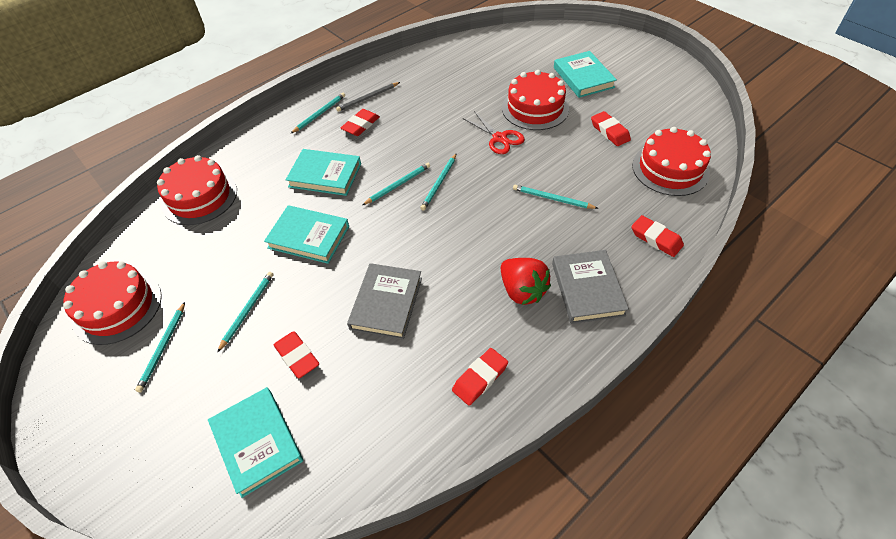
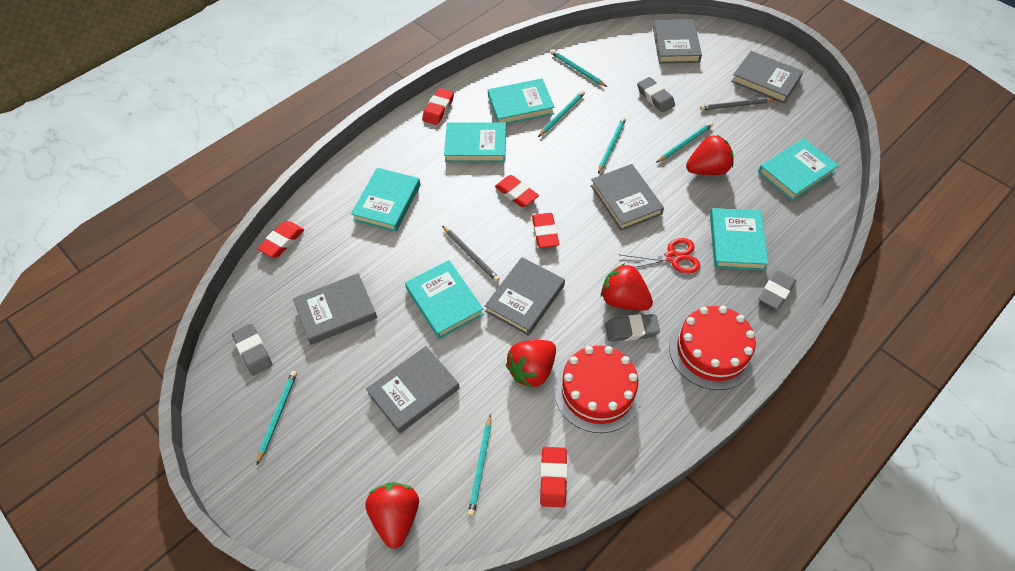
grey book: 2 -> 6
grey eraser: 0 -> 4
grey pencil: 1 -> 2
red cake: 4 -> 2
red strawberry: 1 -> 4
turquoise book: 4 -> 6

